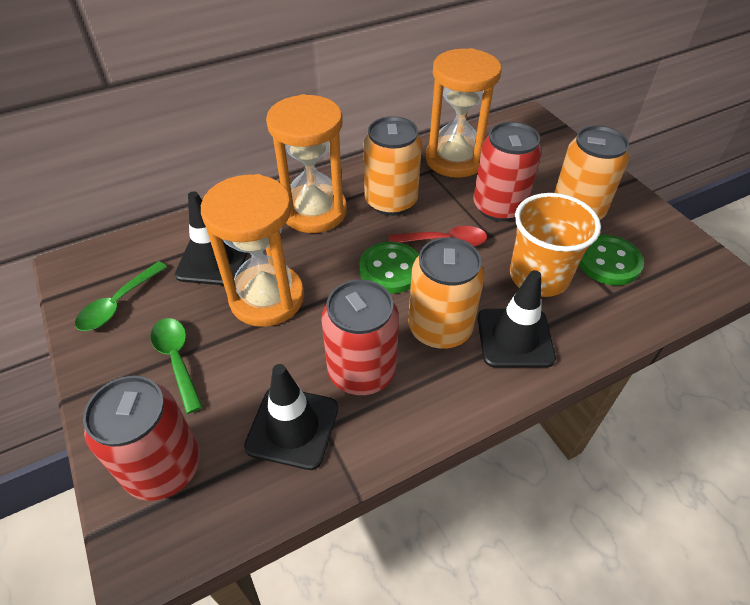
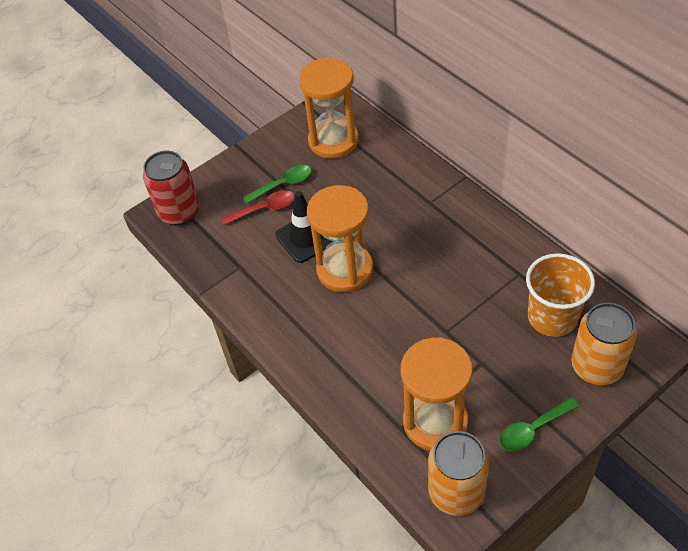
black traffic cone: 3 -> 1
green button: 2 -> 0
orange can: 3 -> 2
red can: 3 -> 1

